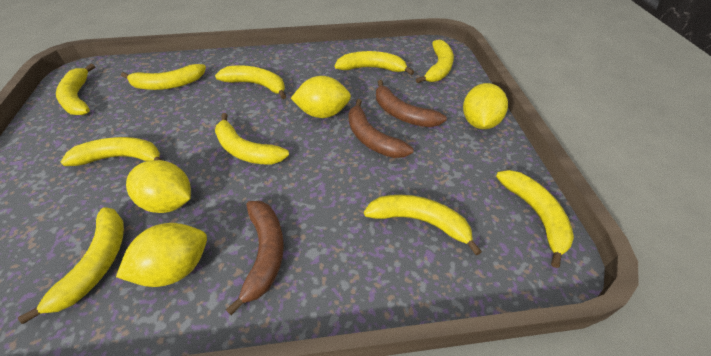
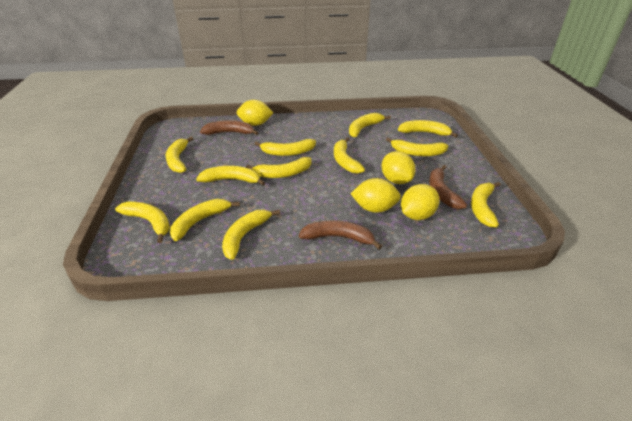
yellow banana: 10 -> 12

